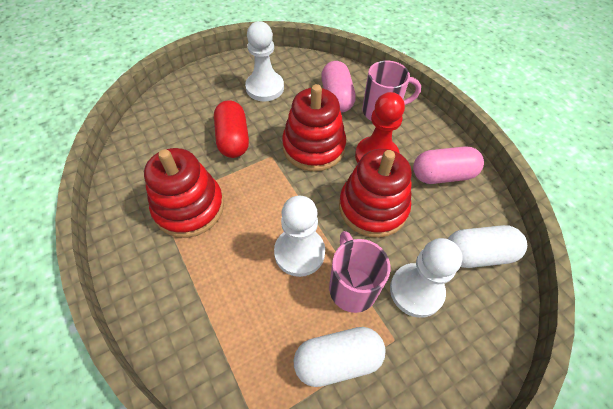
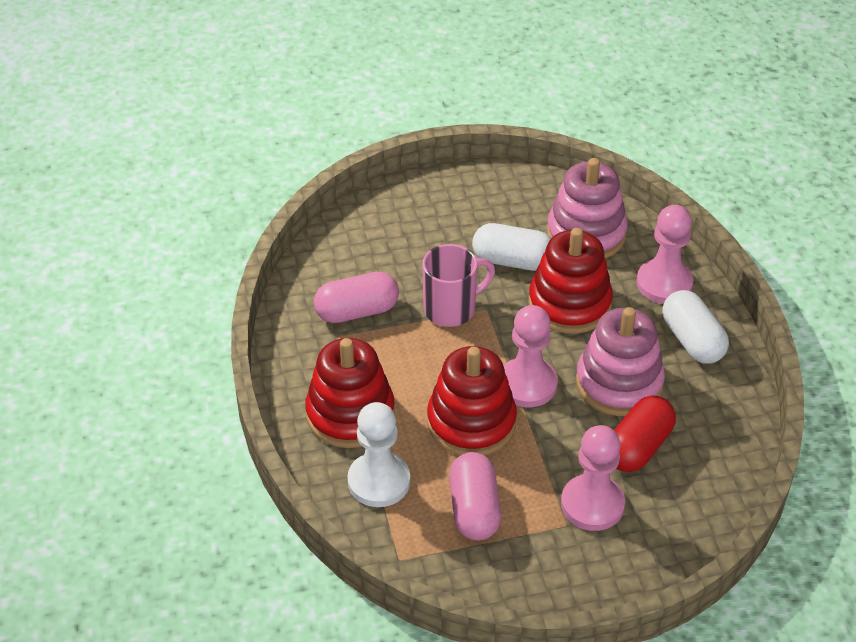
pink mug: 2 -> 1
pink pawn: 0 -> 3
pink stacking toy: 0 -> 2
red pawn: 1 -> 0
white pawn: 3 -> 1

